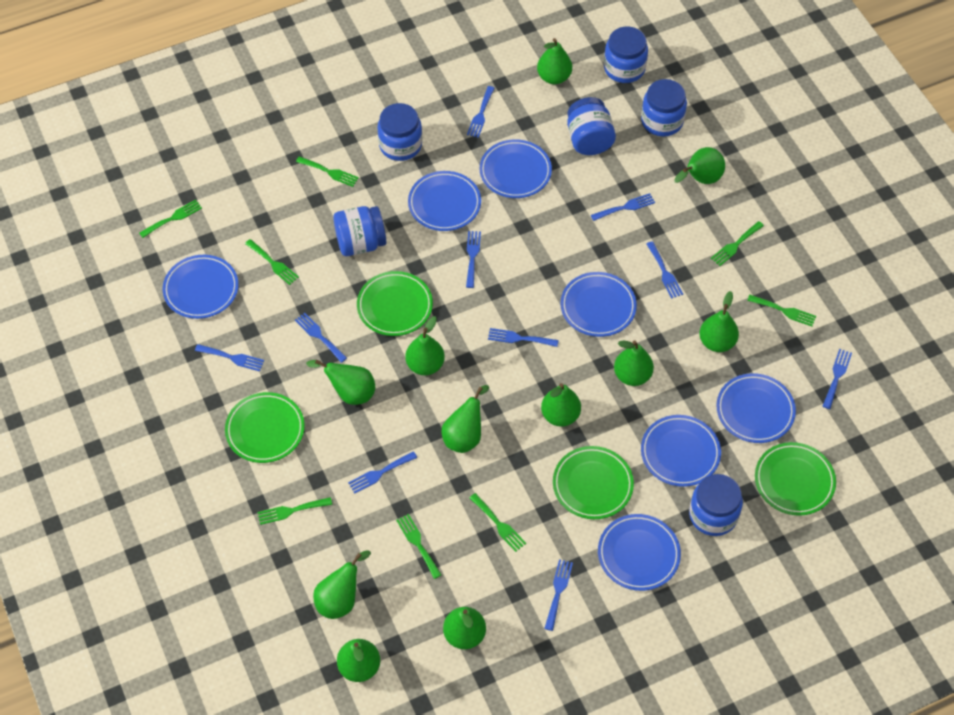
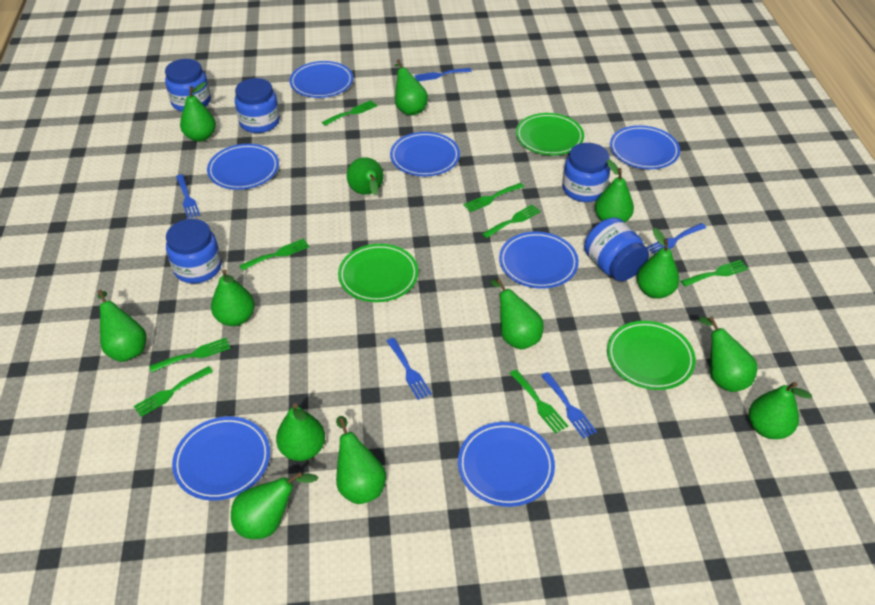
blue fork: 10 -> 5
blue jar: 6 -> 5
green pear: 11 -> 13
green plate: 4 -> 3

